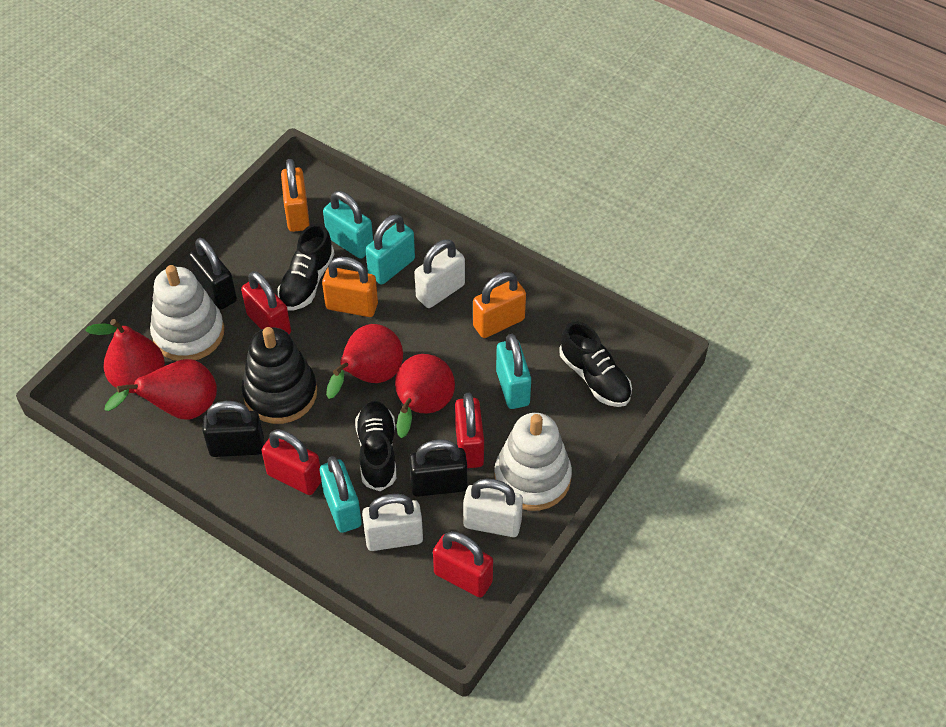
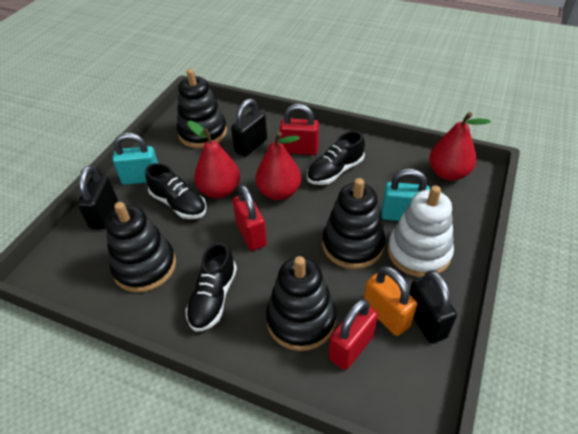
black stacking toy: 1 -> 4
orange padlock: 3 -> 1
red padlock: 4 -> 3
red pear: 4 -> 3
turquoise padlock: 4 -> 2
white padlock: 3 -> 0
white stacking toy: 2 -> 1

